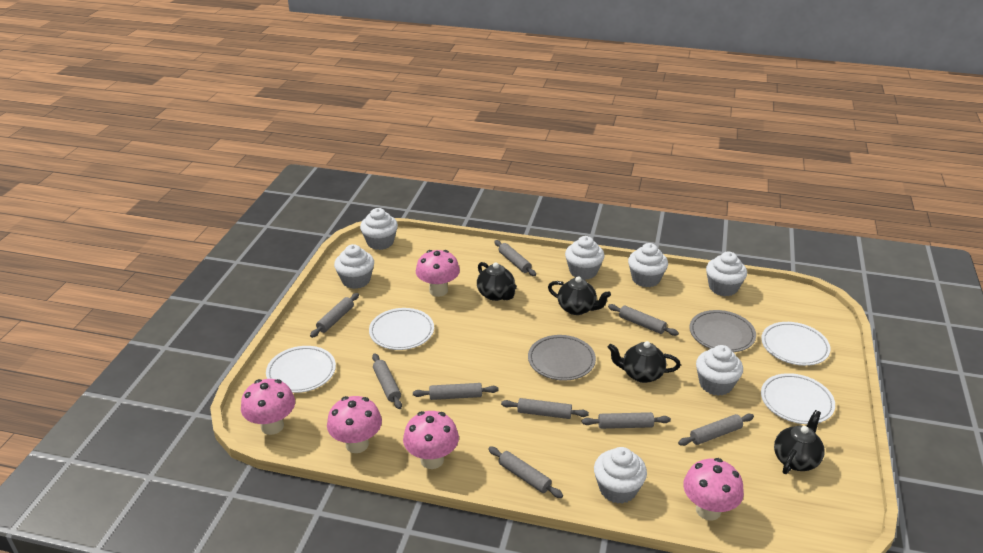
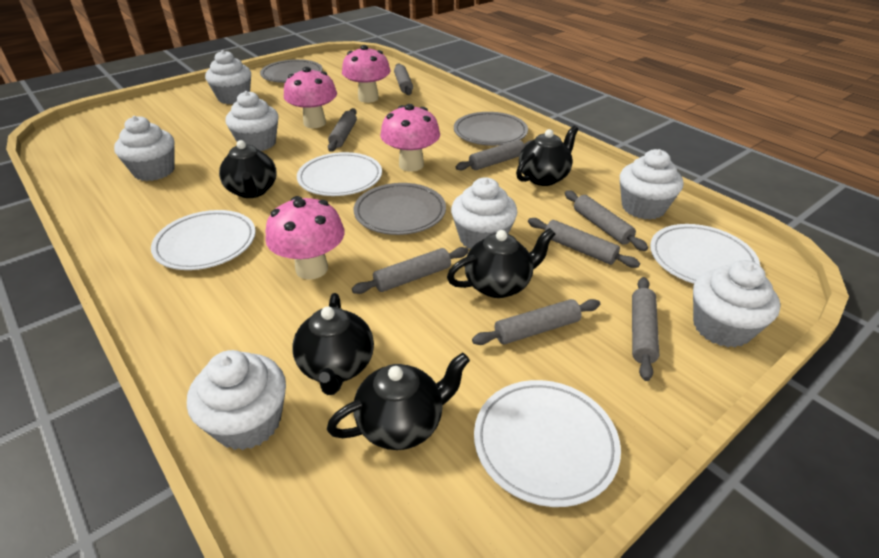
black teapot: 4 -> 5
grey plate: 2 -> 3
grey rolling pin: 9 -> 8
pink mushroom: 5 -> 4

